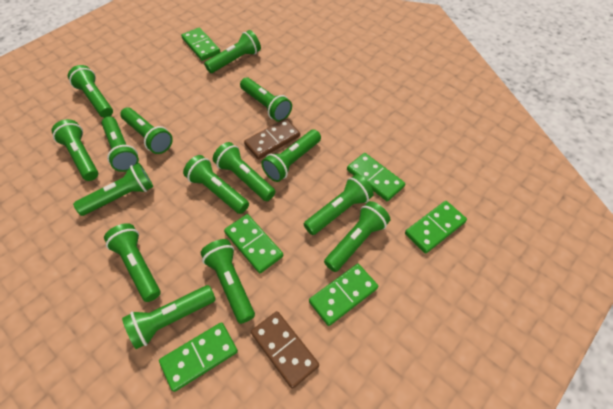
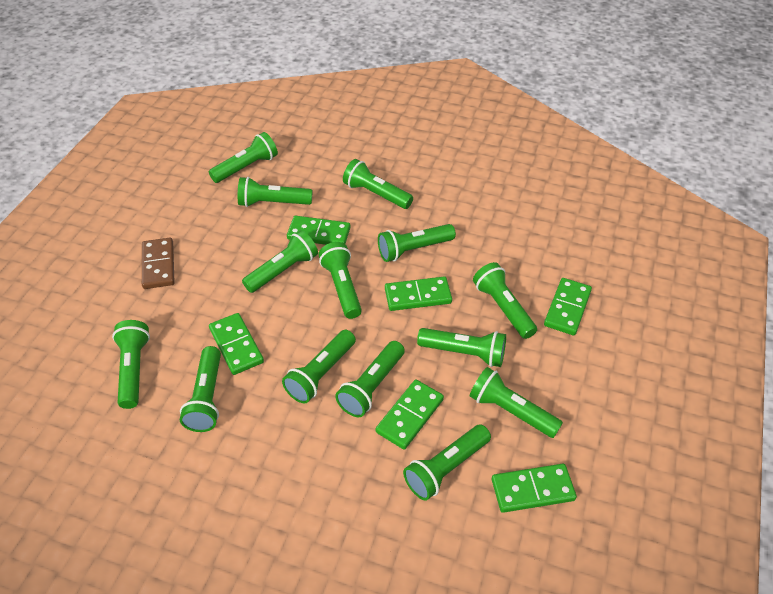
brown domino: 2 -> 1
green flashlight: 15 -> 14

